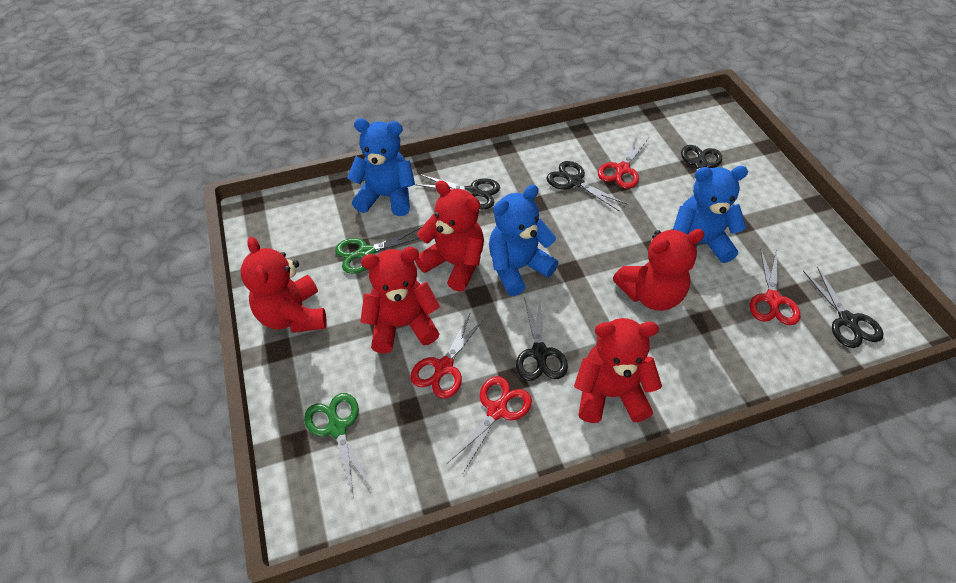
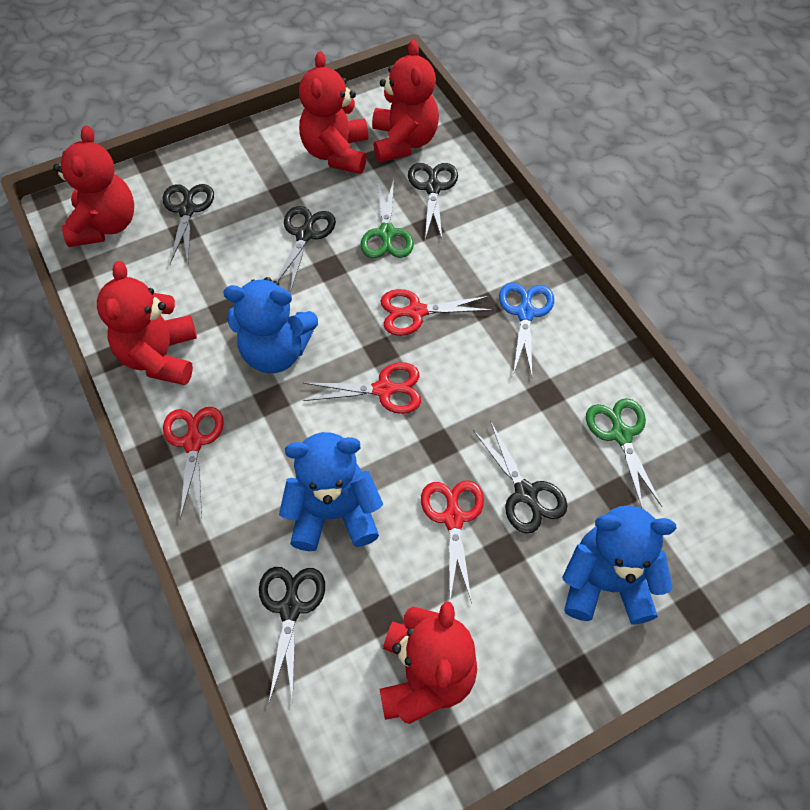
blue scissors: 0 -> 1

